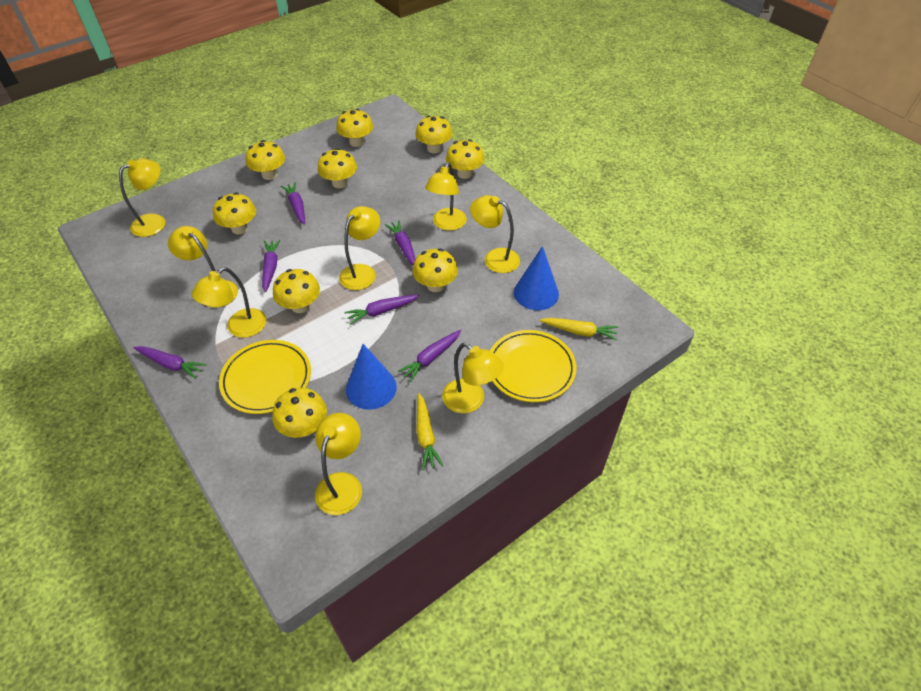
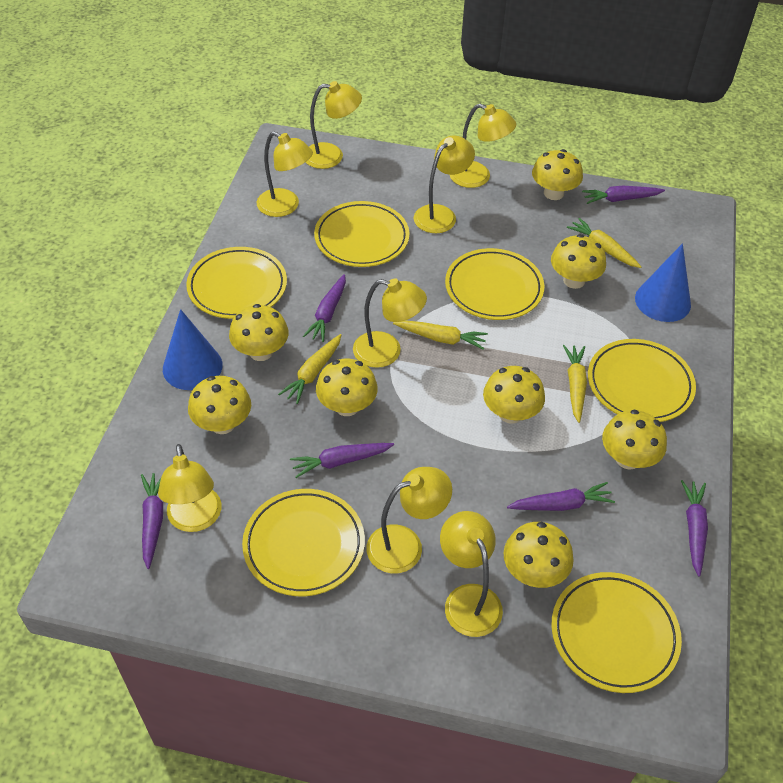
yellow carrot: 2 -> 4
yellow mushroom: 9 -> 8
yellow plate: 2 -> 6

